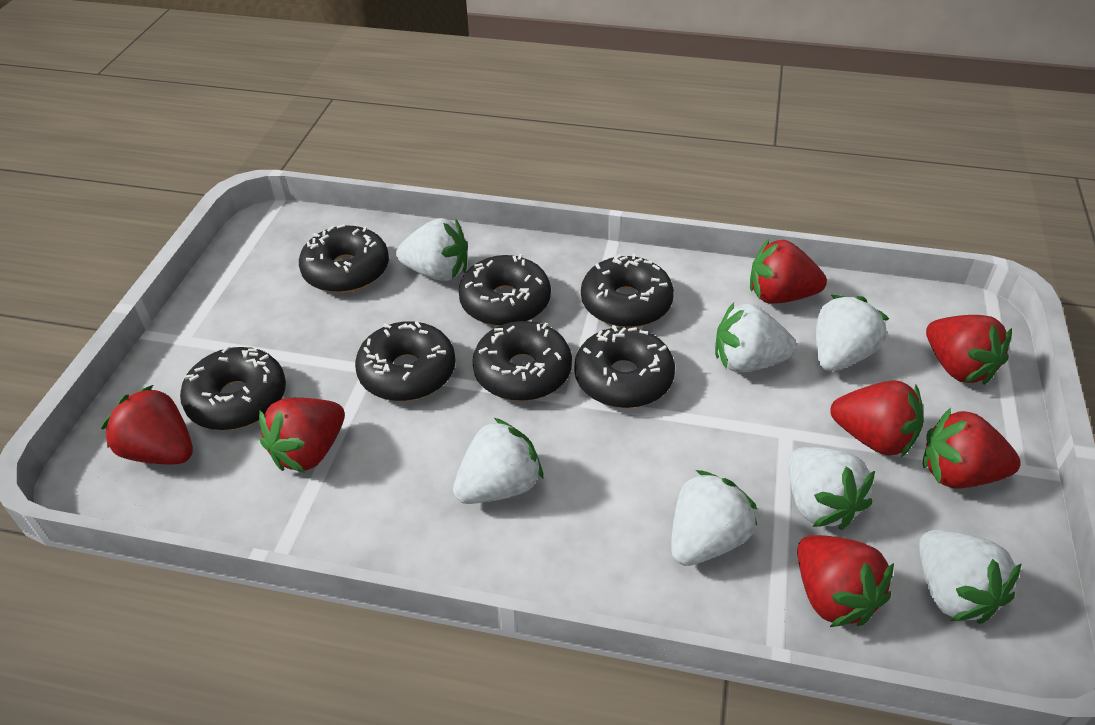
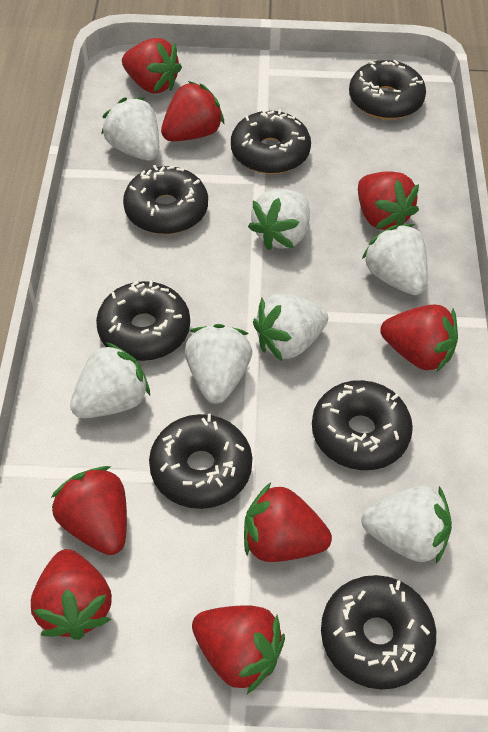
red strawberry: 7 -> 8

